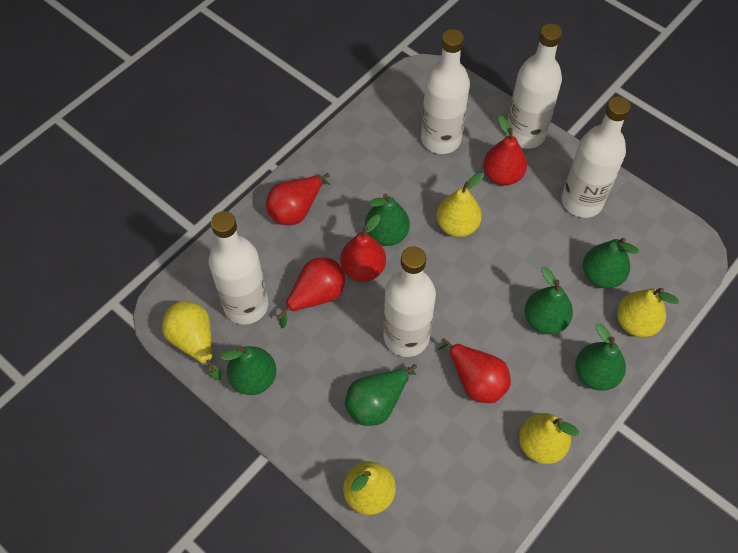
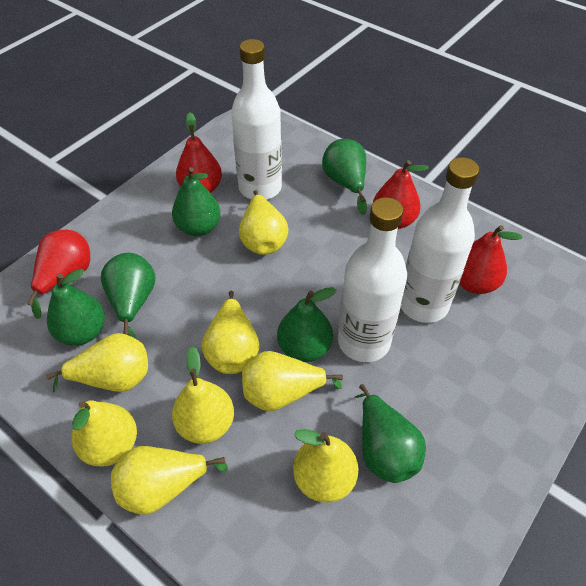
red pear: 5 -> 4
white bottle: 5 -> 3
yellow pear: 5 -> 8

